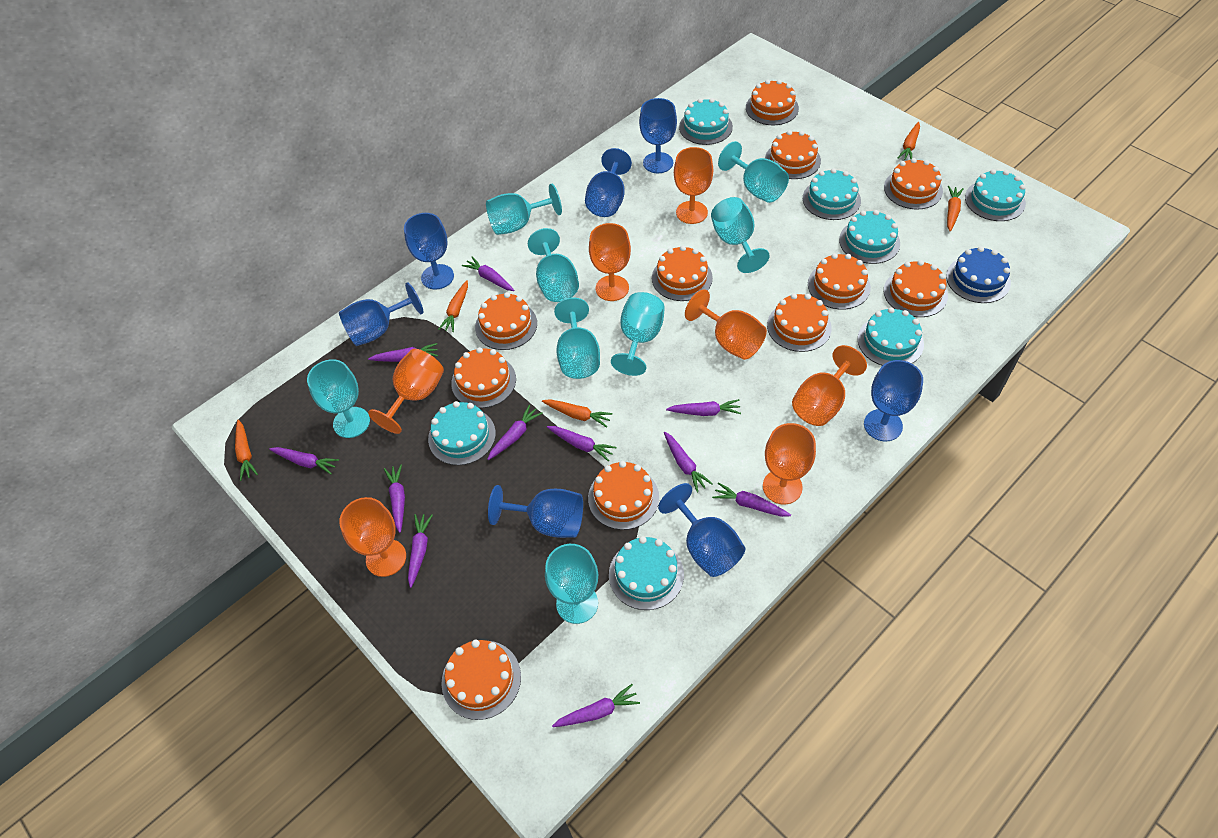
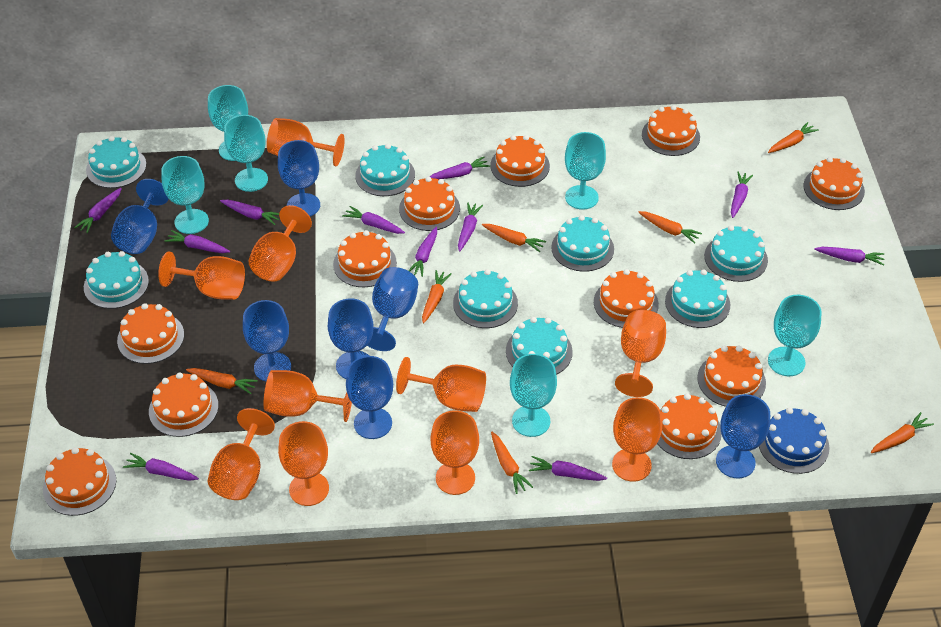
orange carrot: 5 -> 7
orange goblet: 7 -> 10
turquoise cake: 7 -> 8
turquoise goblet: 8 -> 6

